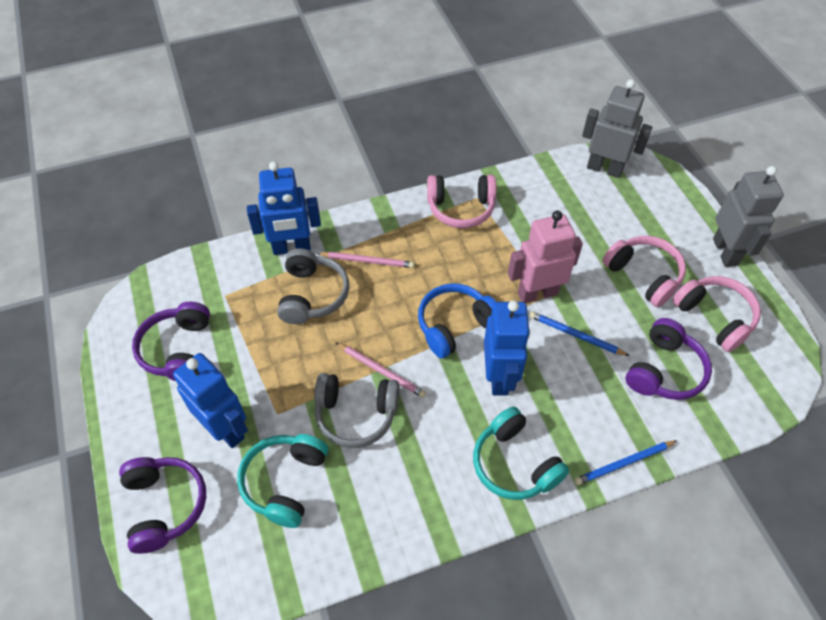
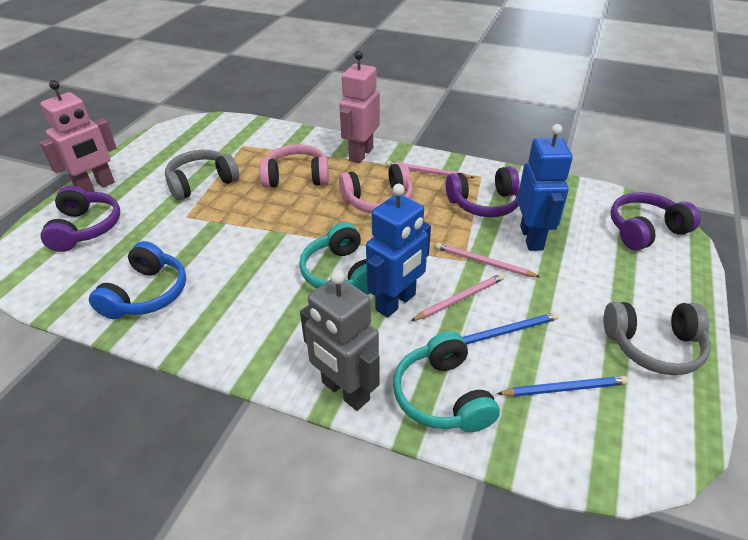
blue robot: 3 -> 2
grey robot: 2 -> 1
pink headphones: 3 -> 2
pink pencil: 2 -> 3
pink robot: 1 -> 2

